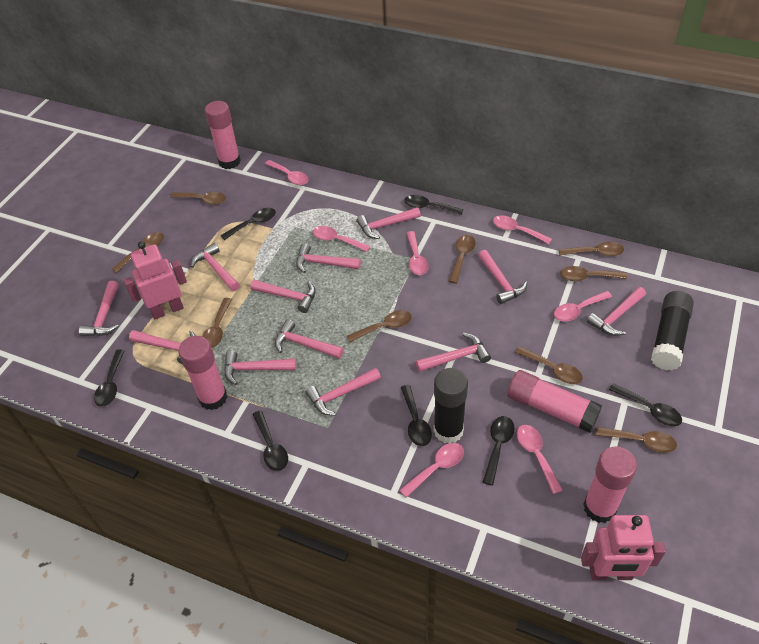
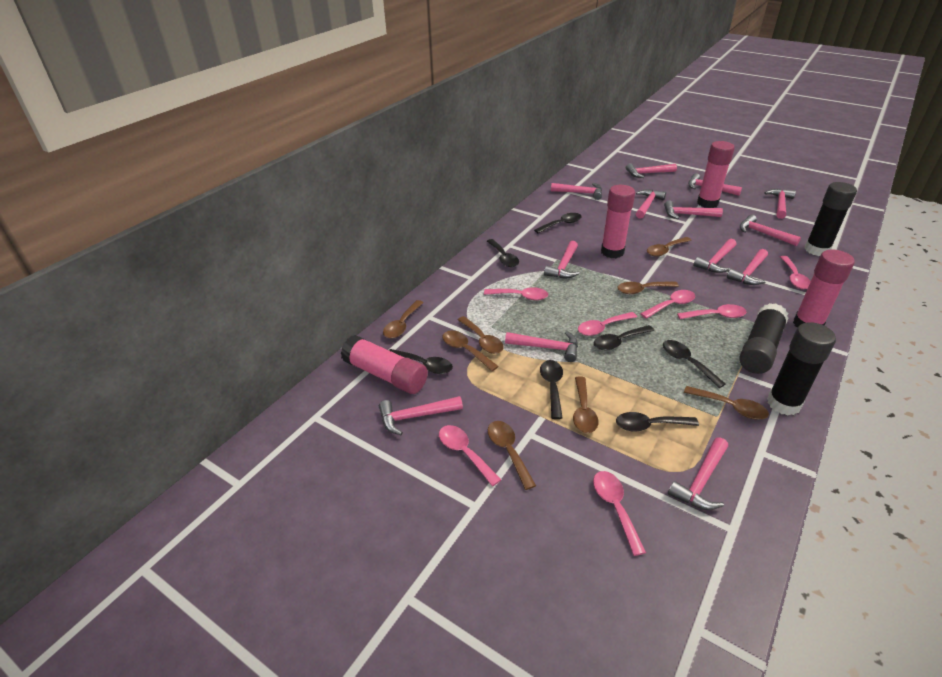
black glue stick: 2 -> 3
brown spoon: 9 -> 8
pink hammer: 12 -> 13
pink robot: 2 -> 0

